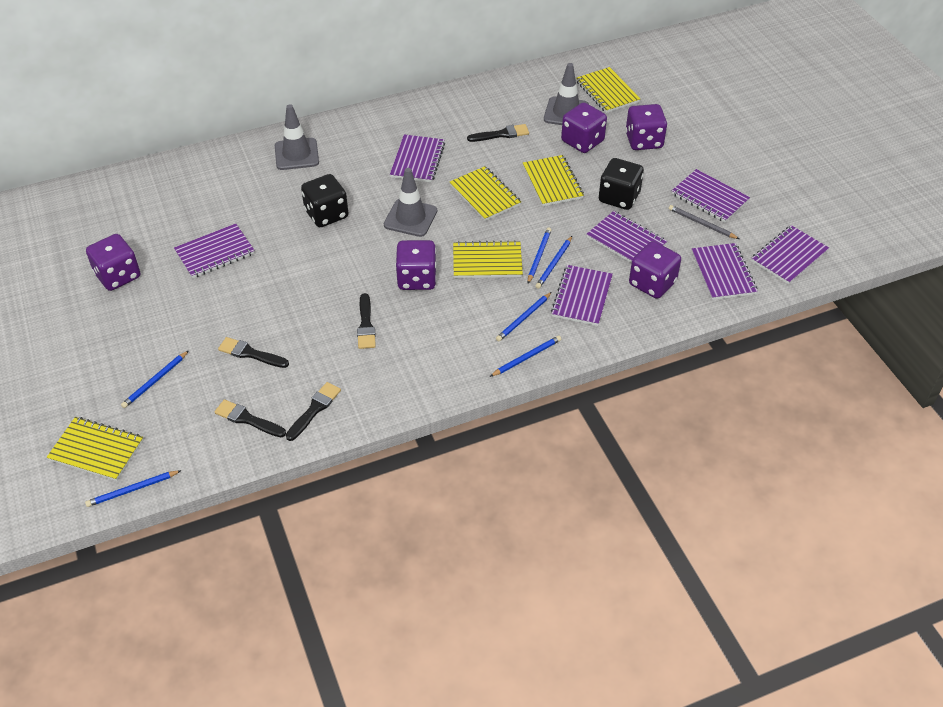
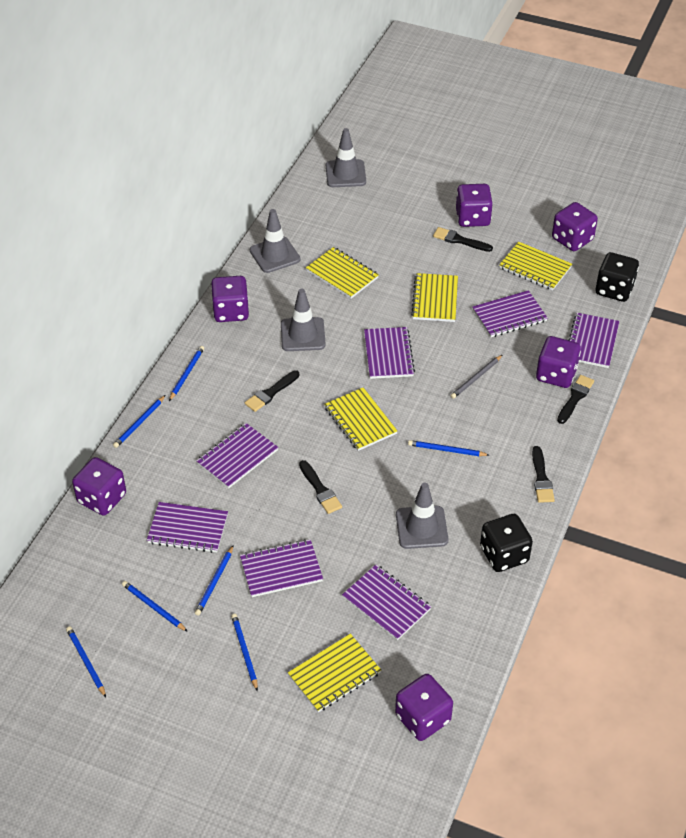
blue pencil: 6 -> 7
grey traffic cone: 3 -> 4
purple dice: 5 -> 6

